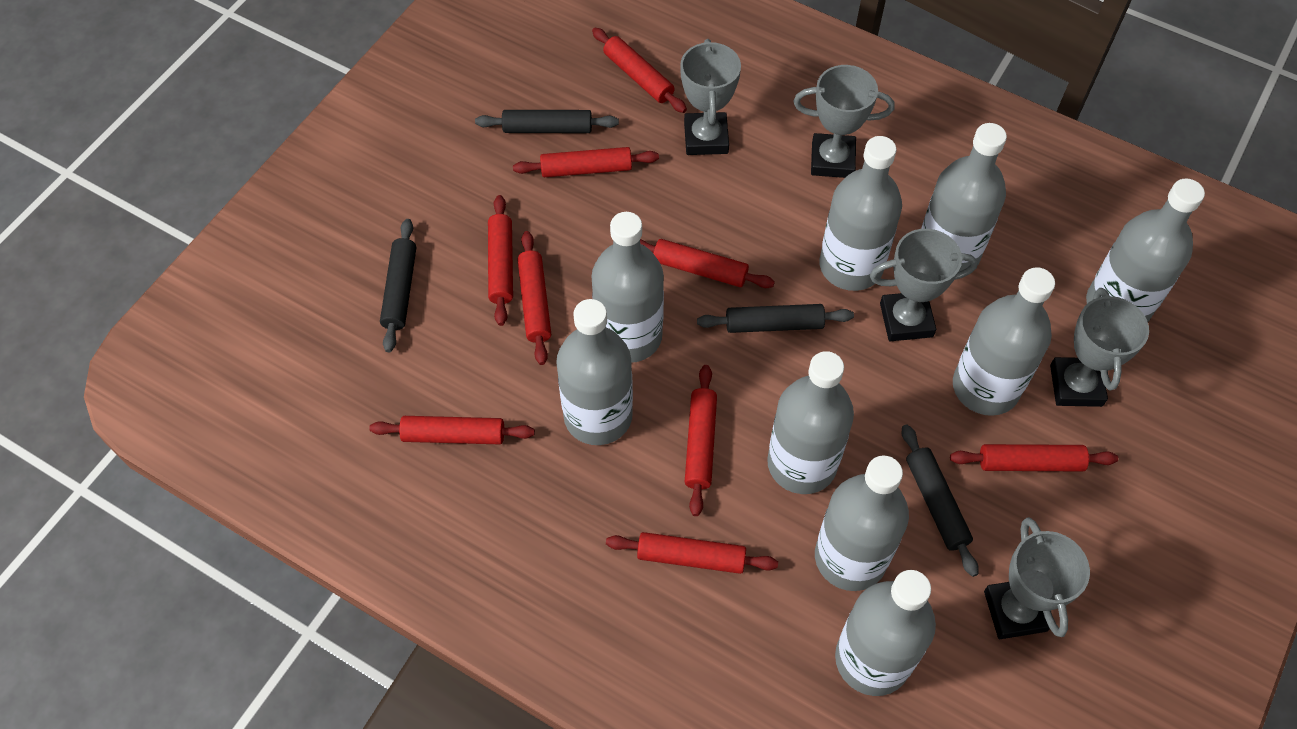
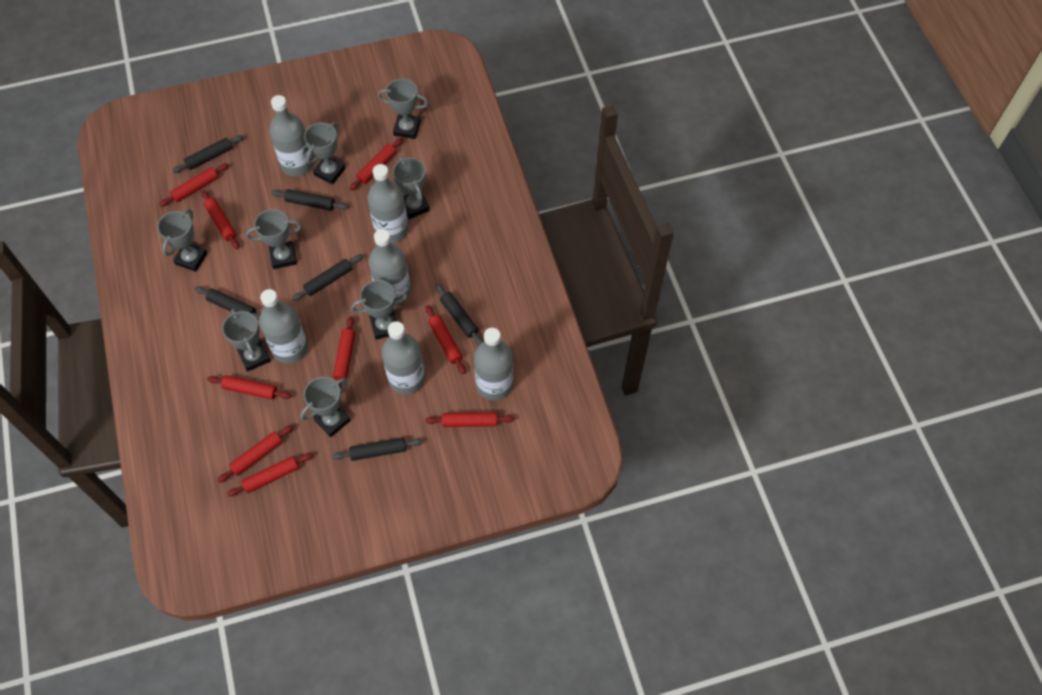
black rolling pin: 4 -> 6
grey bottle: 9 -> 6
grey trophy: 5 -> 8

